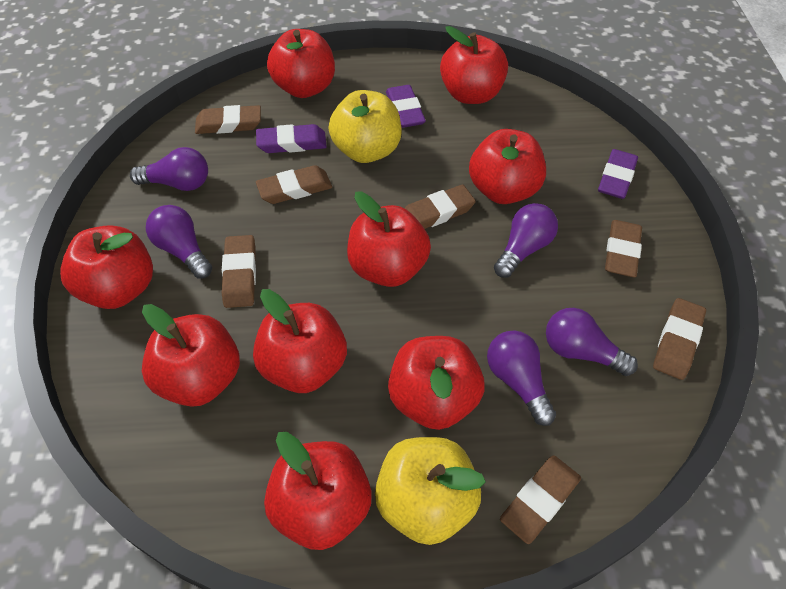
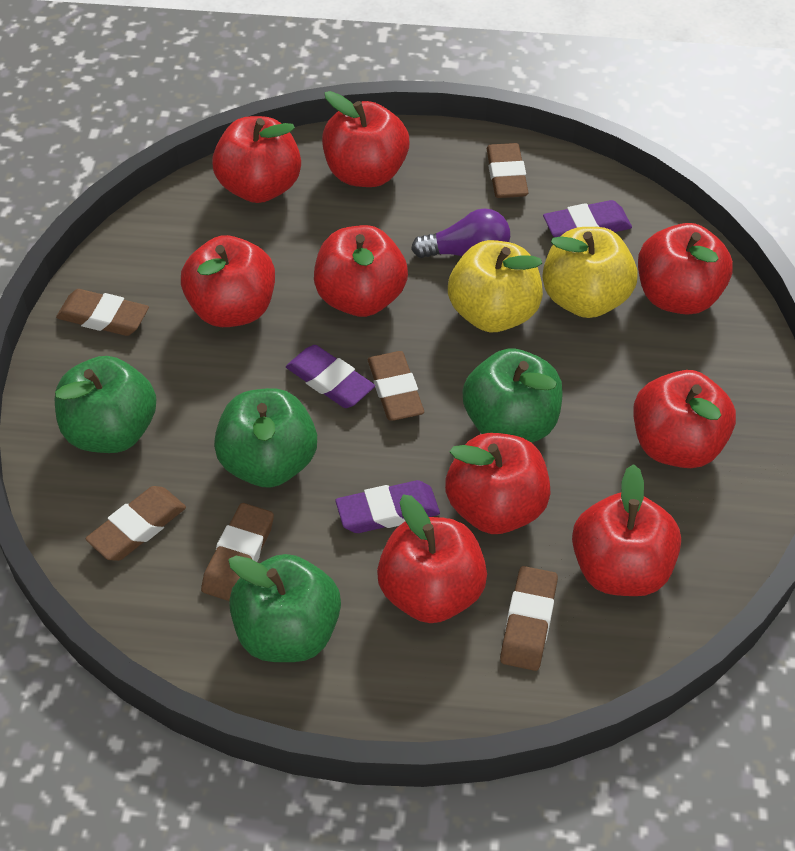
brown eraser: 7 -> 6
green apple: 0 -> 4
purple light bulb: 5 -> 1

